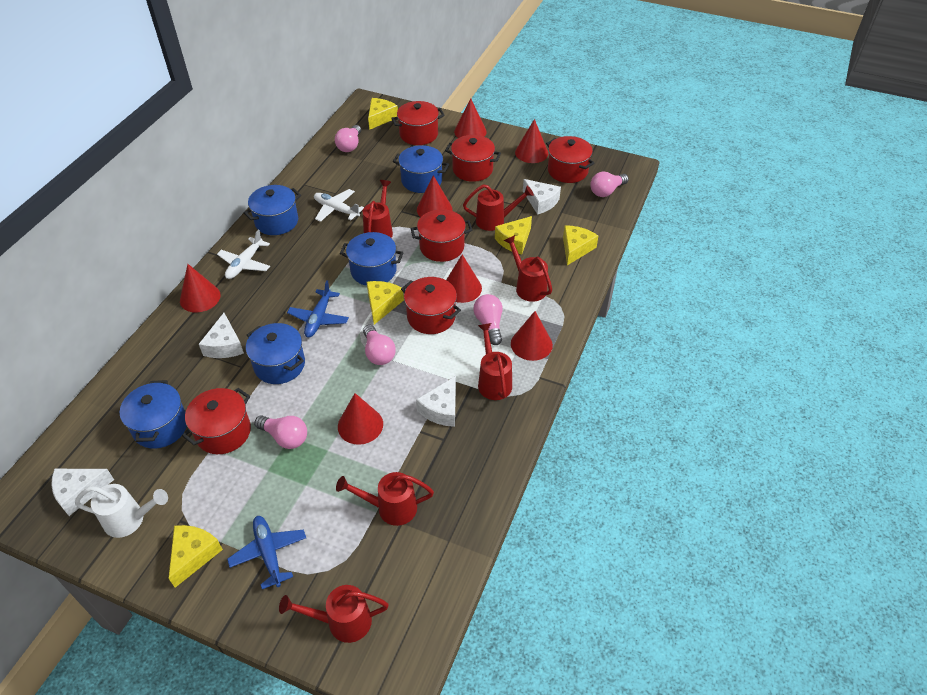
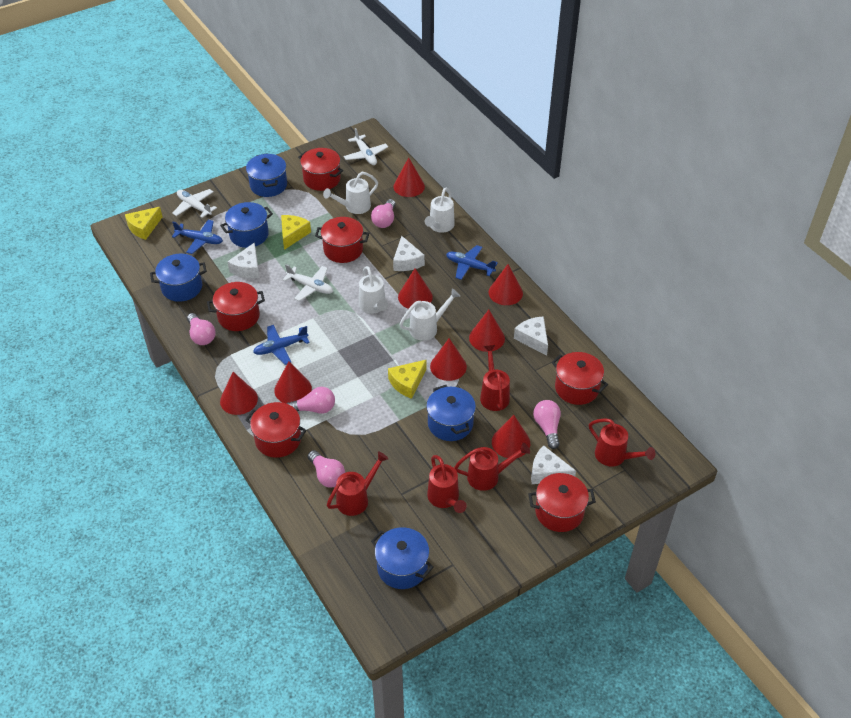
blue plane: 2 -> 3
red cone: 7 -> 8
red watering can: 6 -> 5
white plane: 2 -> 3
white watering can: 1 -> 4
yellow cheese: 5 -> 3

